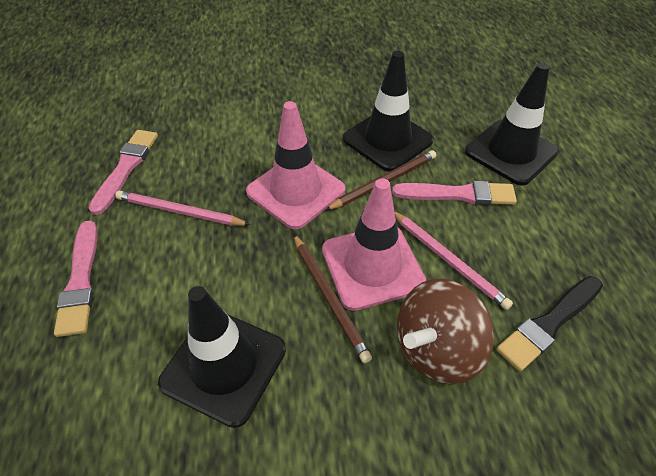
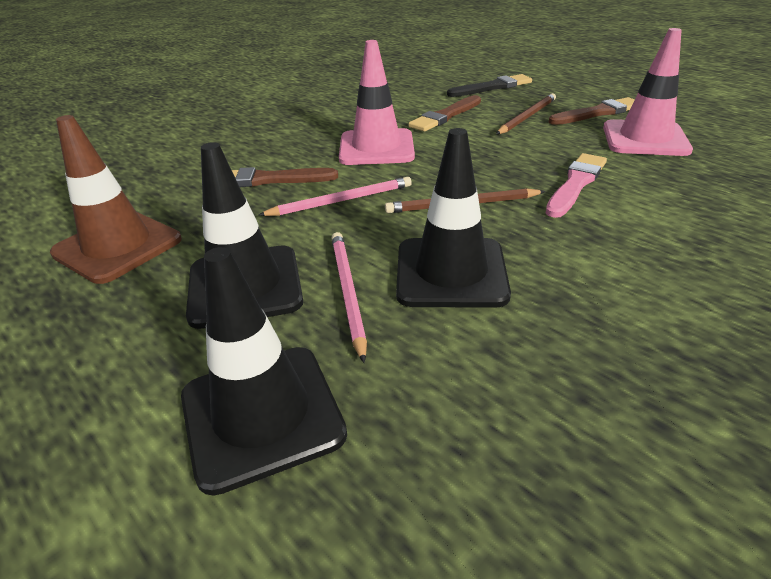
brown brush: 0 -> 3
brown spinning top: 1 -> 0
brown traffic cone: 0 -> 1
pink brush: 3 -> 1

